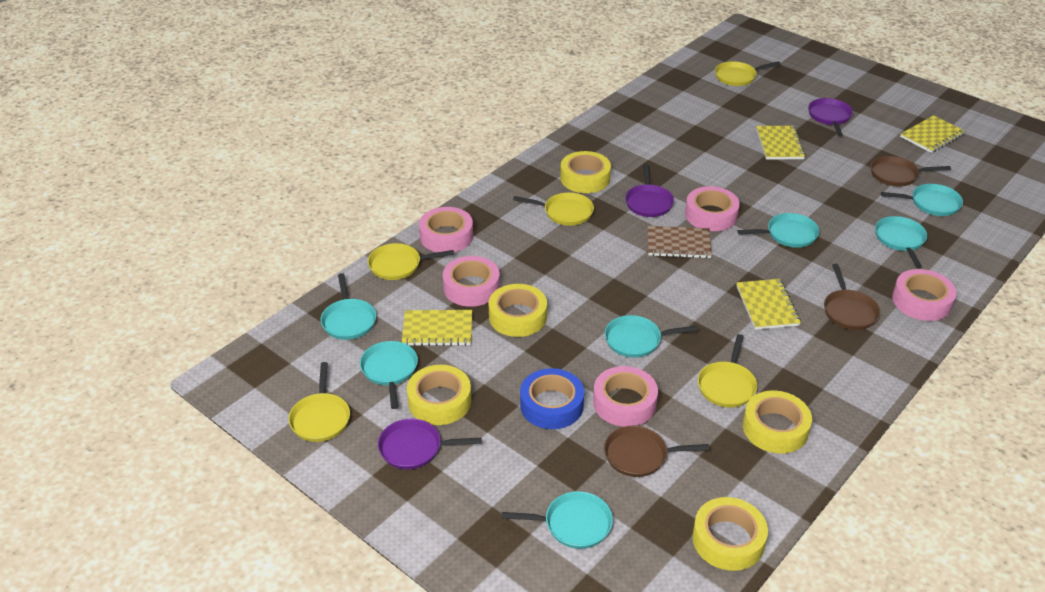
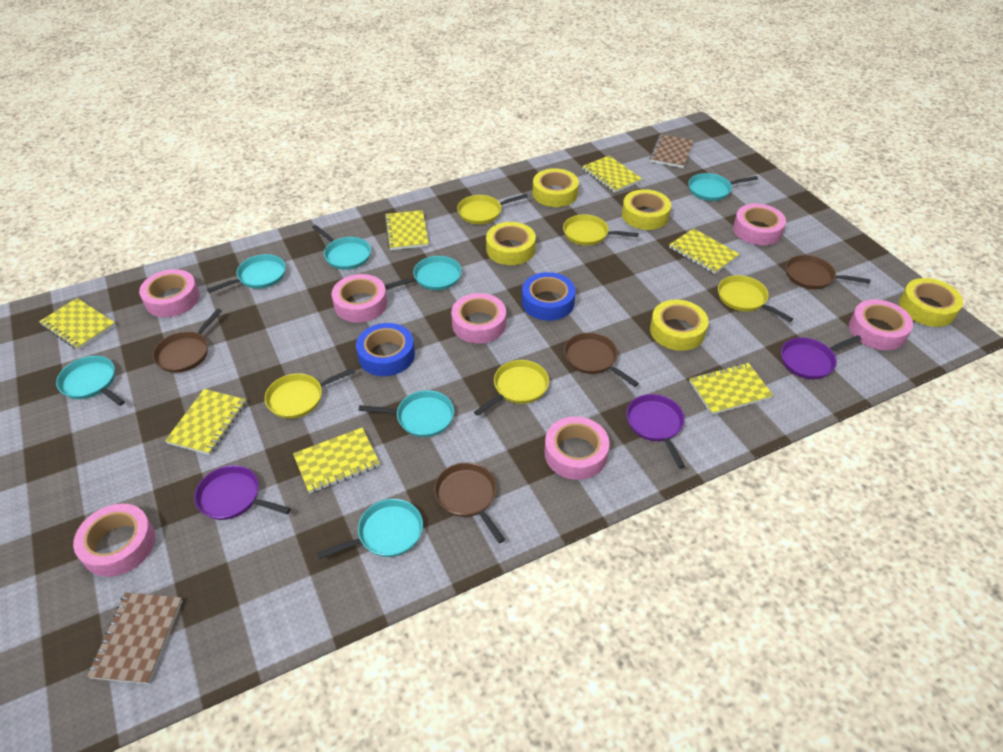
blue tape: 1 -> 2
brown notebook: 1 -> 2
brown pan: 3 -> 4
pink tape: 5 -> 7
yellow notebook: 4 -> 7

